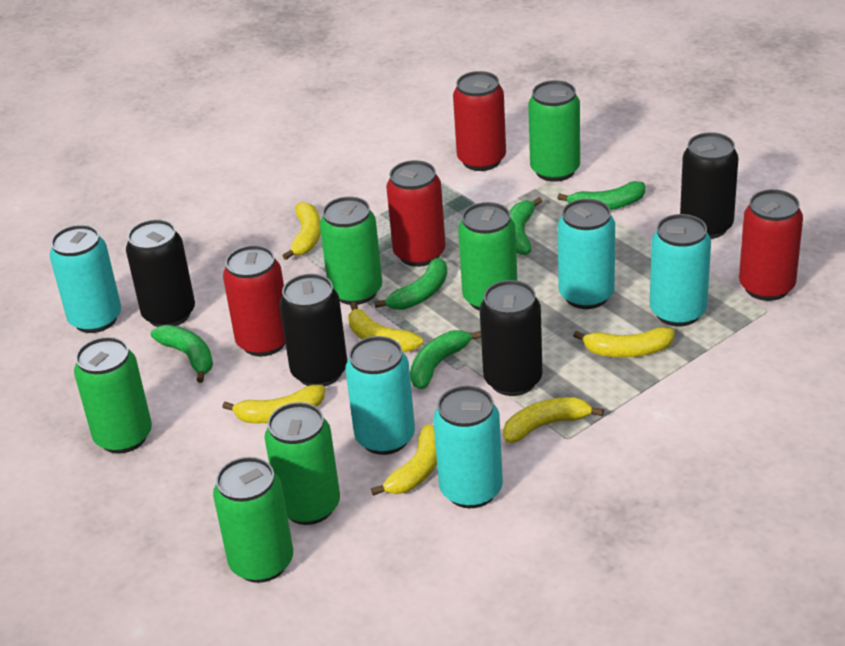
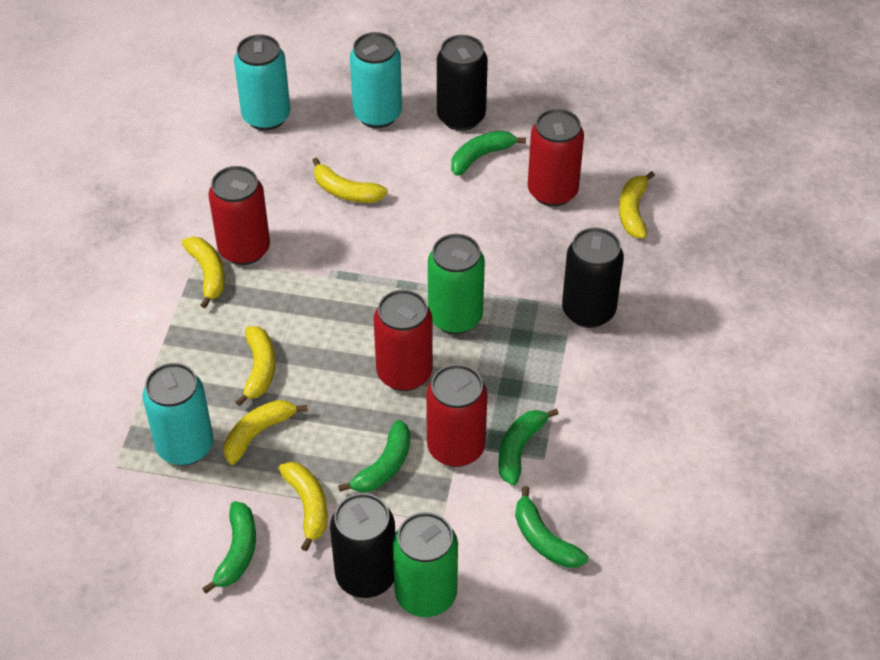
black can: 4 -> 3
green can: 6 -> 2
turquoise can: 5 -> 3

